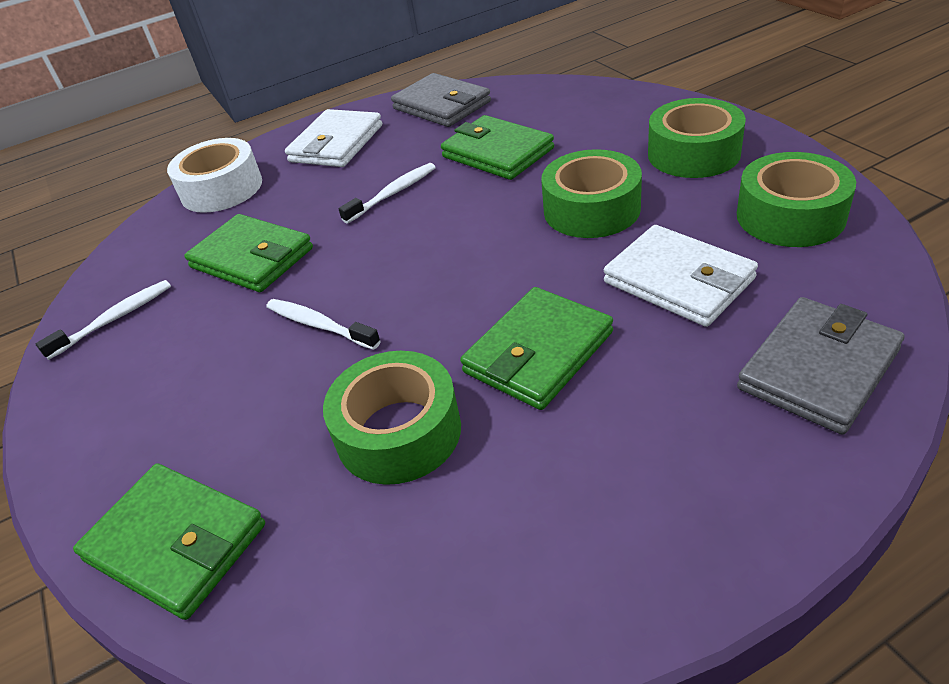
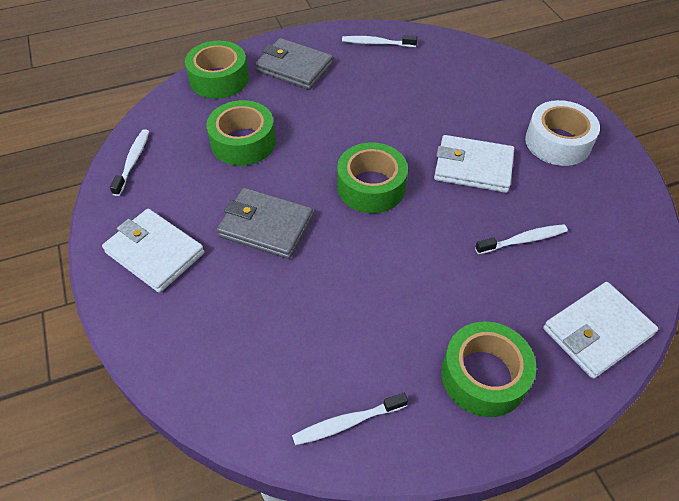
green wallet: 4 -> 0
white toothbrush: 3 -> 4
white wallet: 2 -> 3

